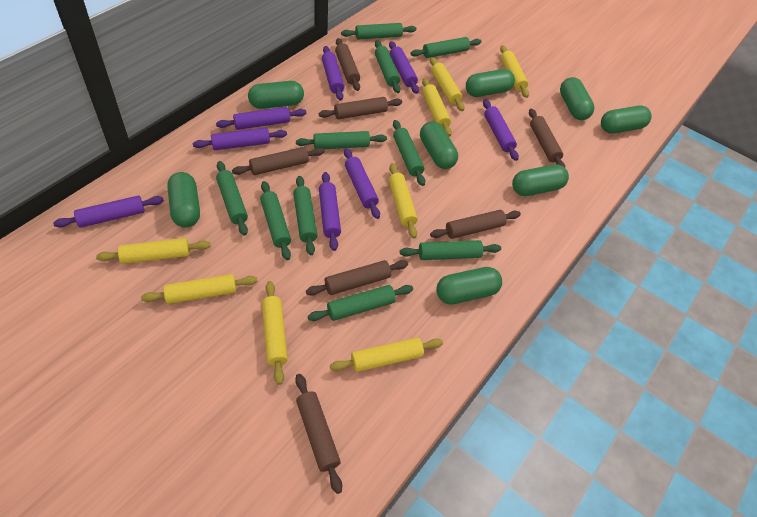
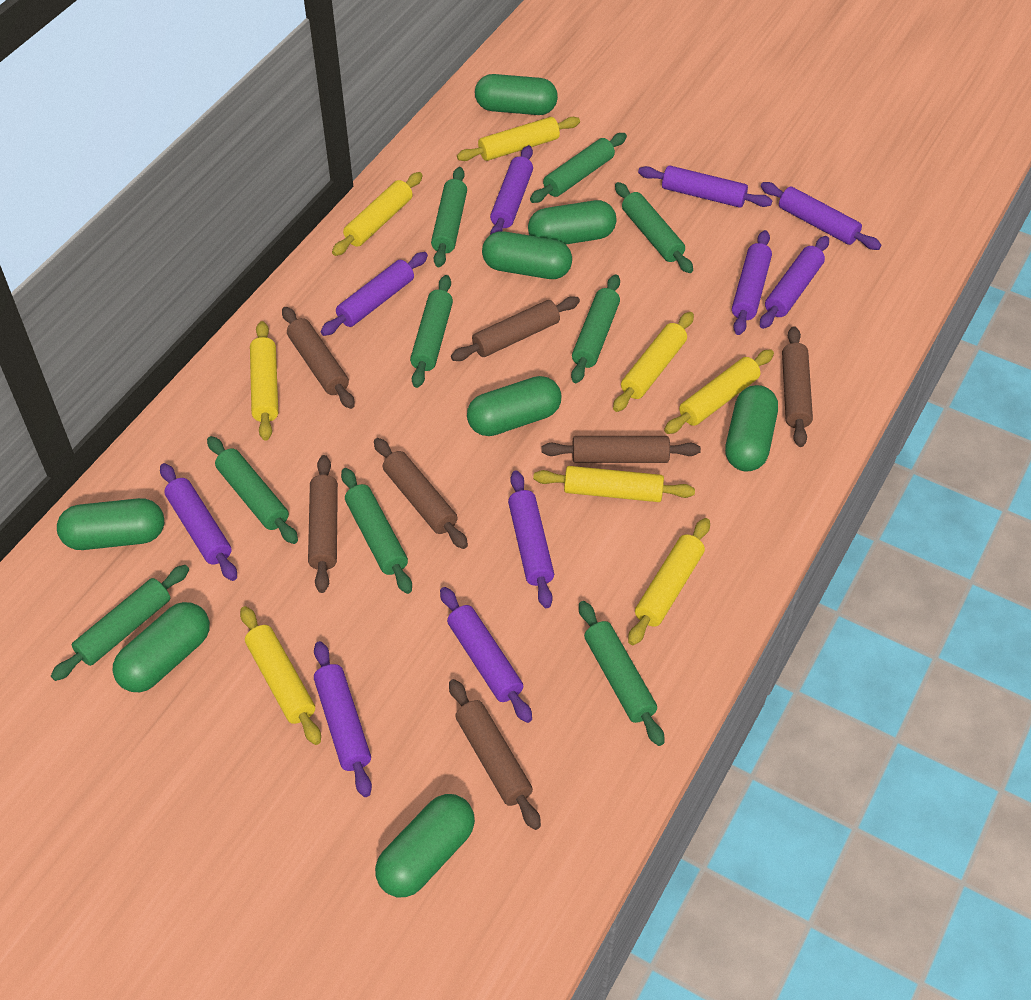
green rolling pin: 10 -> 9
purple rolling pin: 8 -> 10

